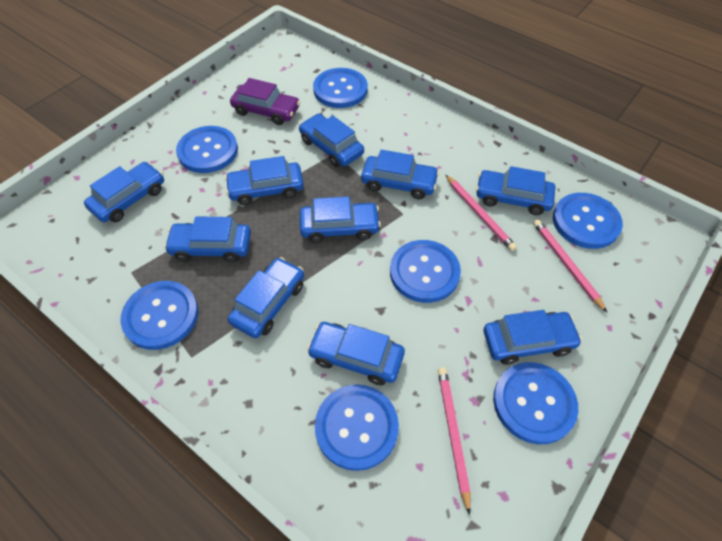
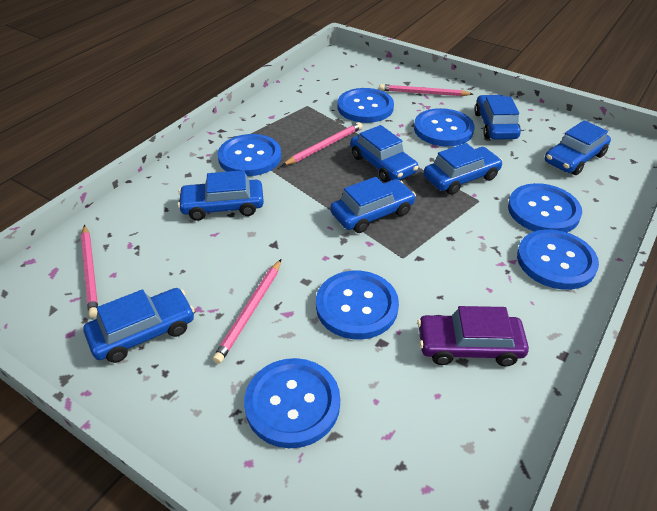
blue car: 10 -> 7
pink pencil: 3 -> 4

